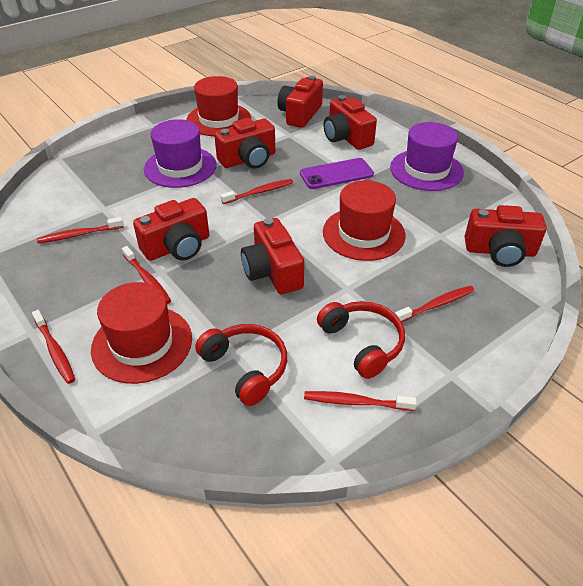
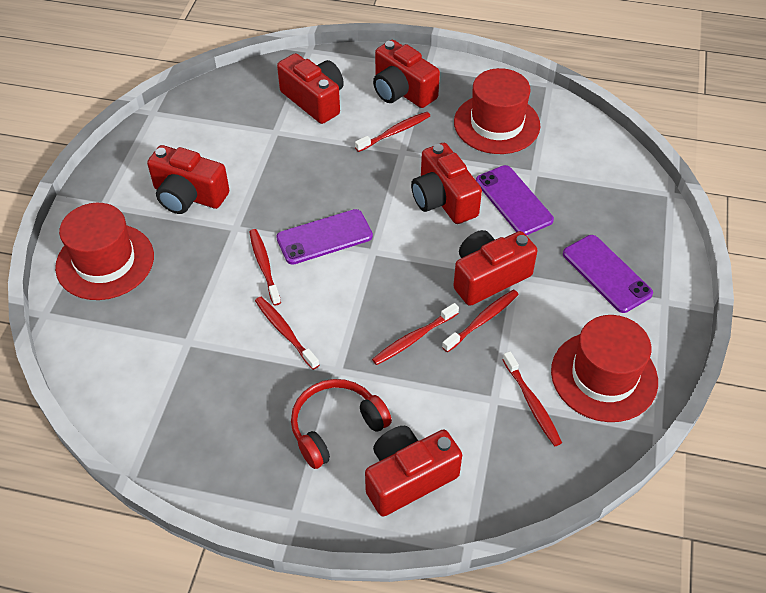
purple hat: 2 -> 0
purple phone: 1 -> 3
red headphones: 2 -> 1

